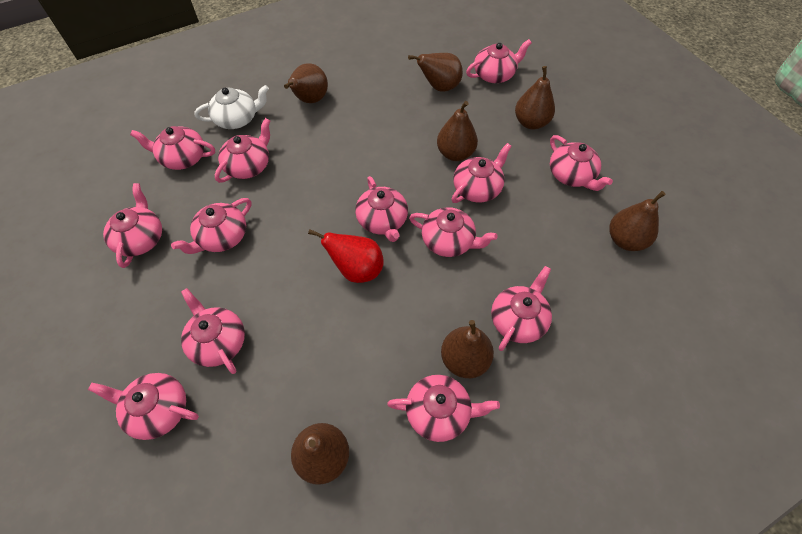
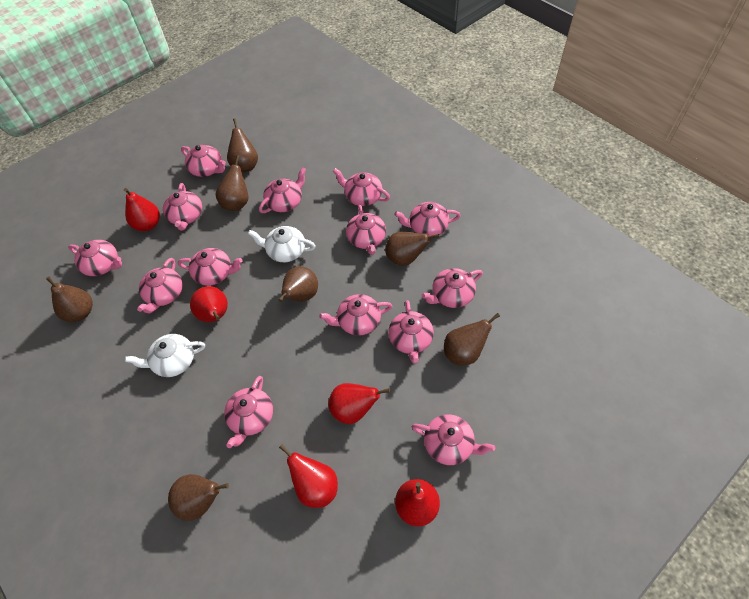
pink teapot: 13 -> 14
red pear: 1 -> 5
white teapot: 1 -> 2

